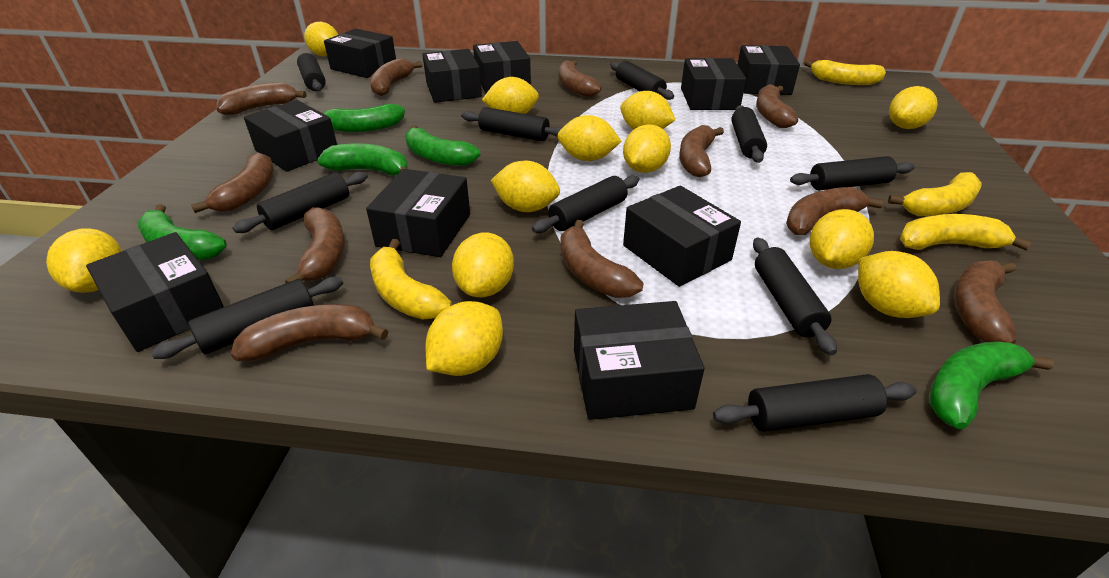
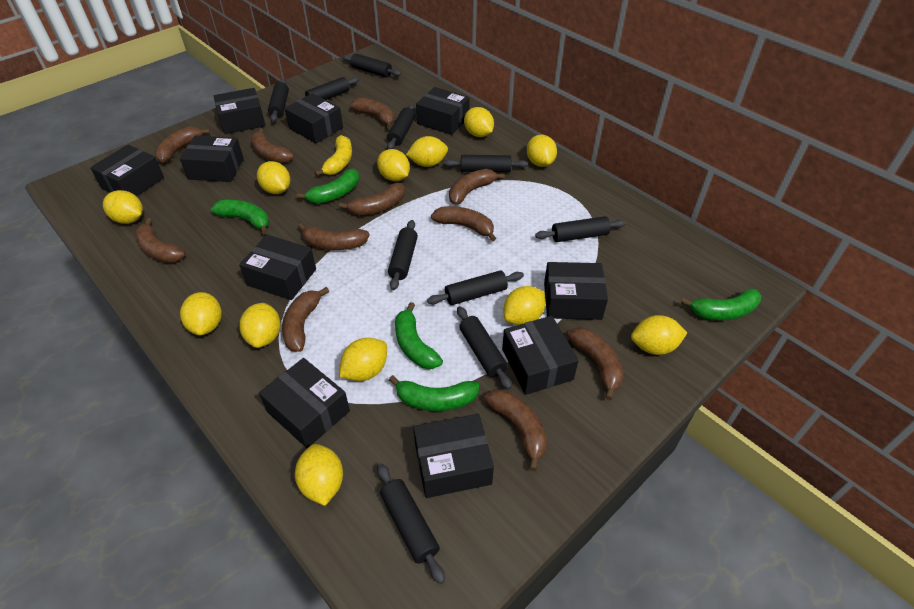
yellow banana: 4 -> 1

